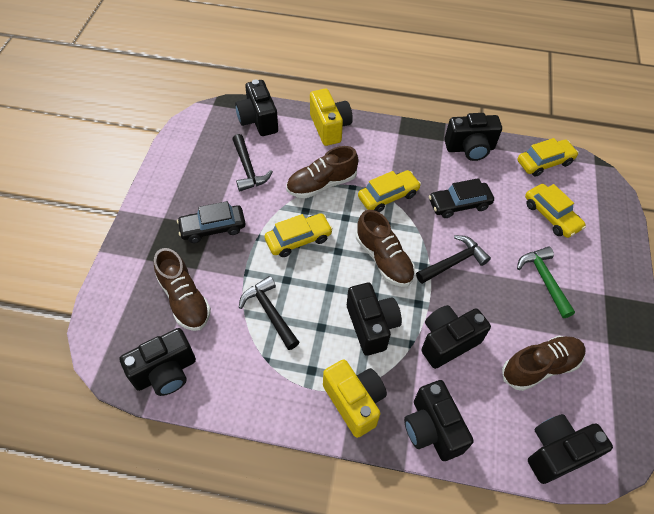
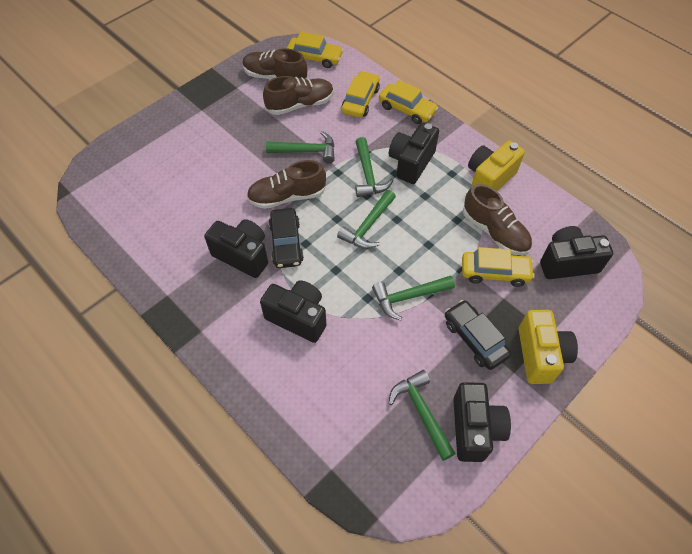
black camera: 7 -> 5
black hammer: 3 -> 0
green hammer: 1 -> 5

